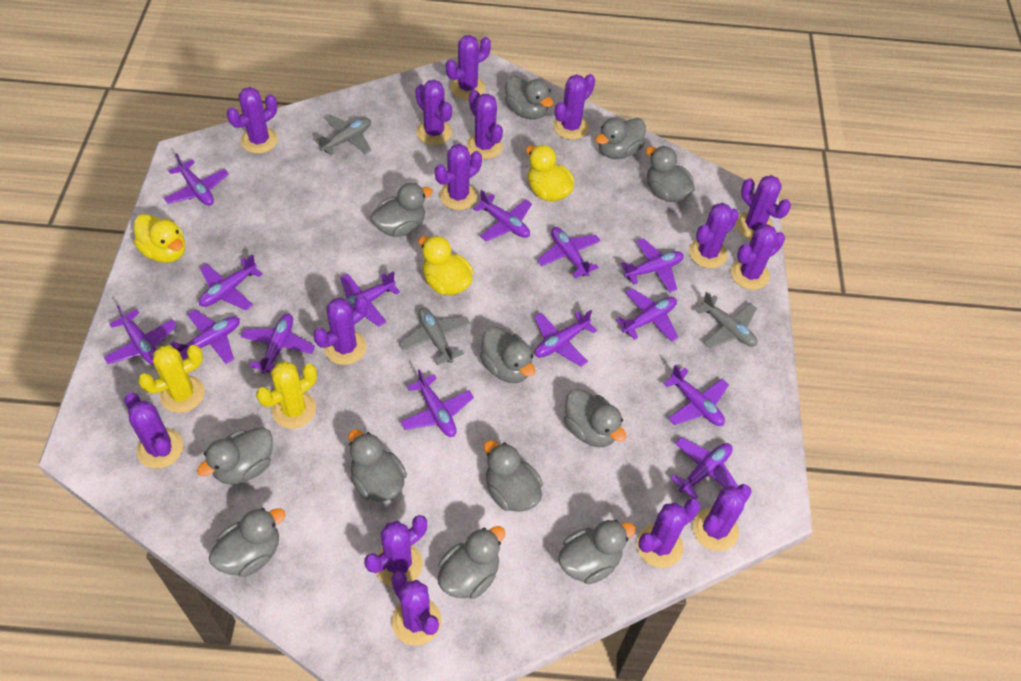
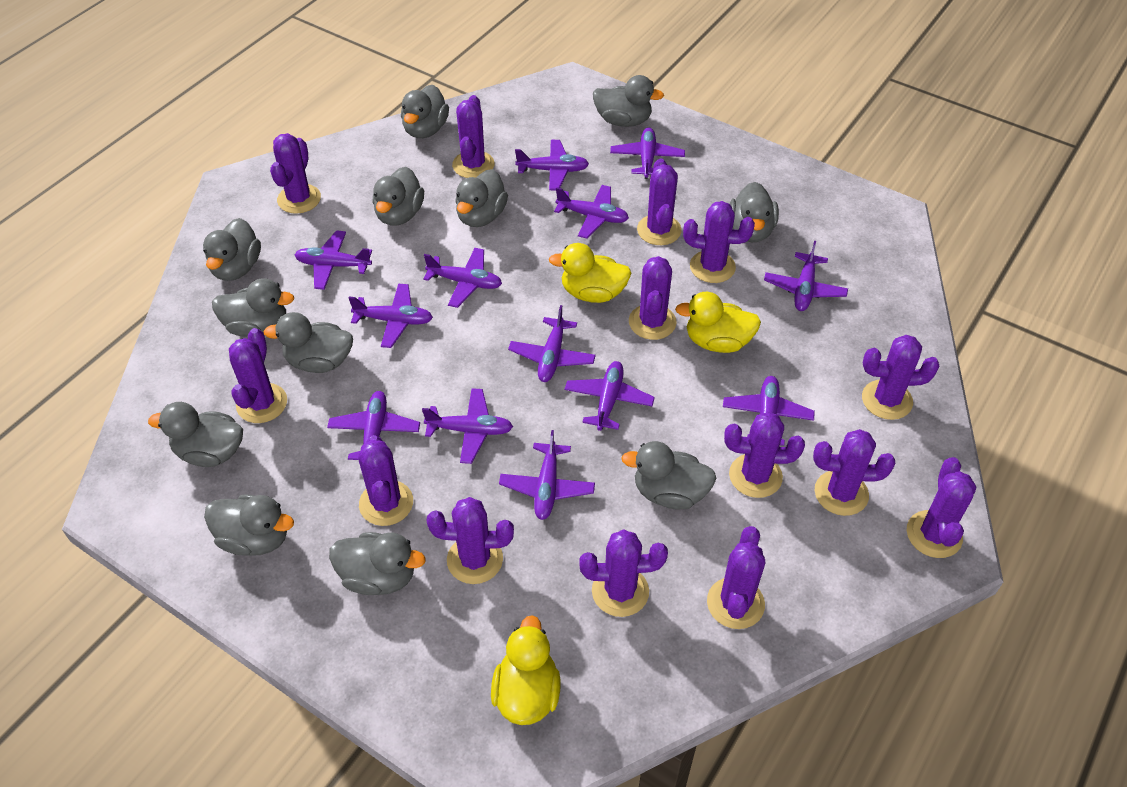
grey plane: 3 -> 0
purple cactus: 15 -> 14
purple plane: 14 -> 13
yellow cactus: 2 -> 0

